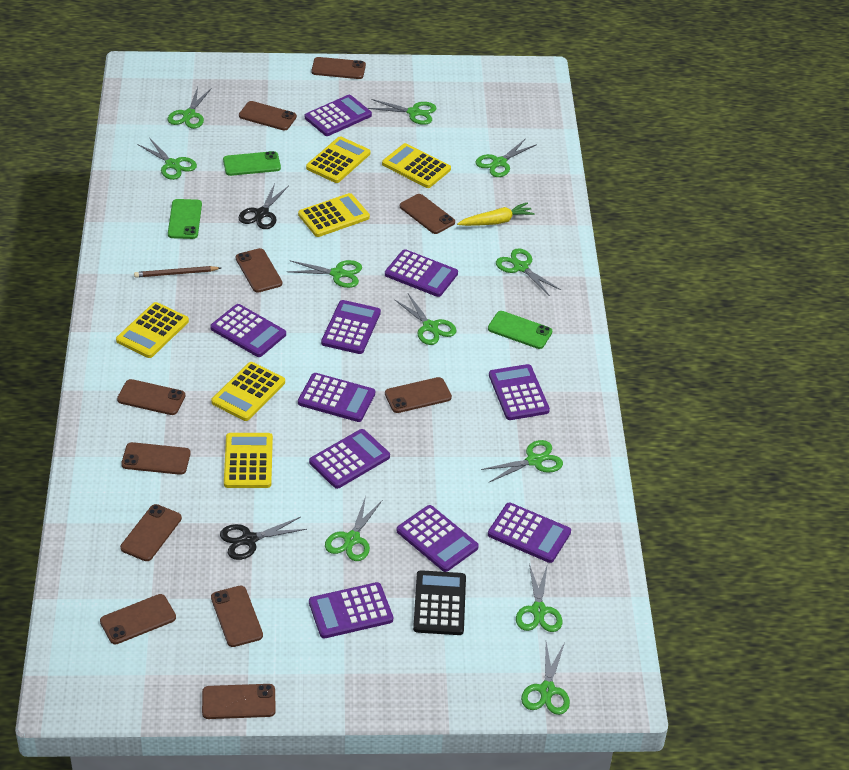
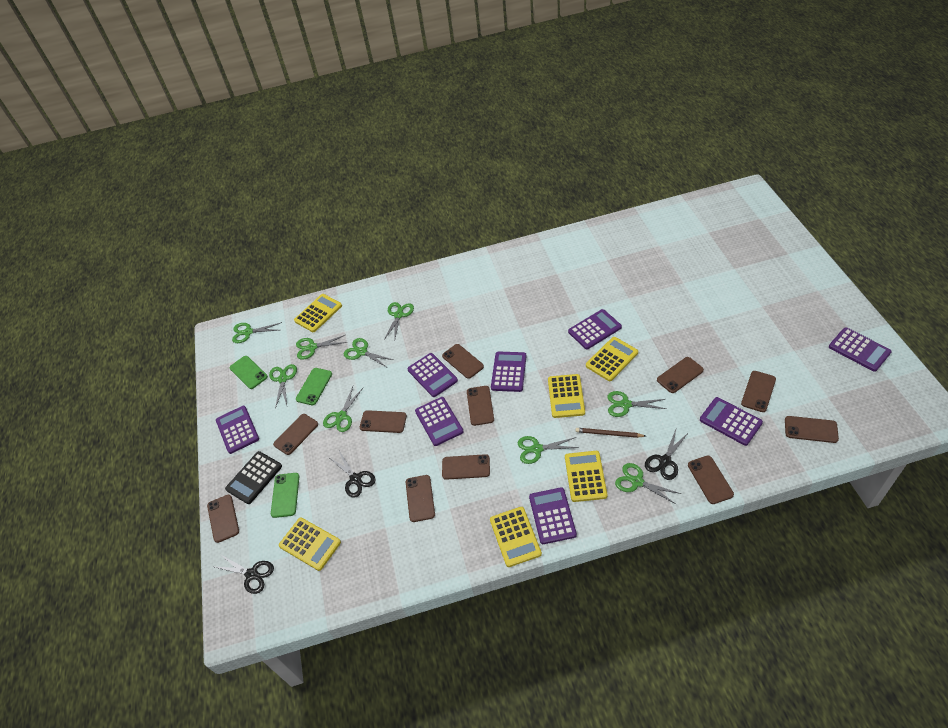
black scissors: 2 -> 3
green scissors: 11 -> 9
purple calculator: 10 -> 8
yellow carrot: 1 -> 0

